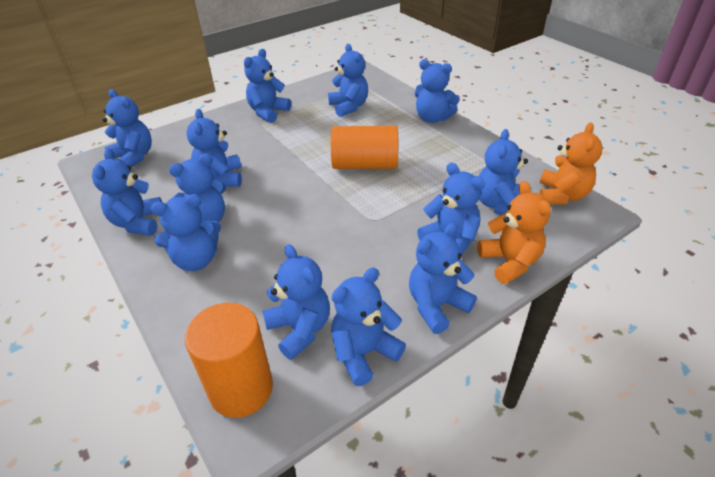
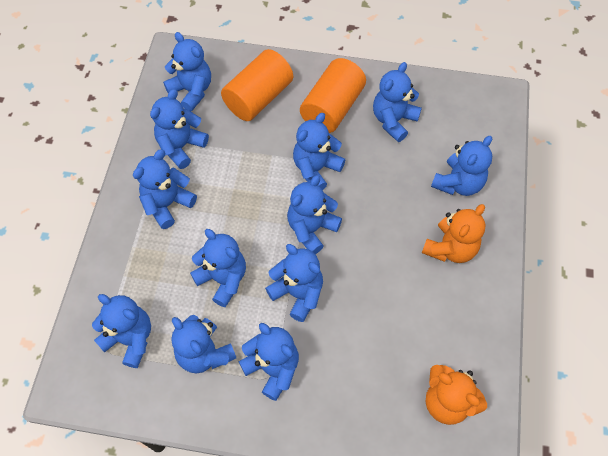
blue teddy bear: 13 -> 12

